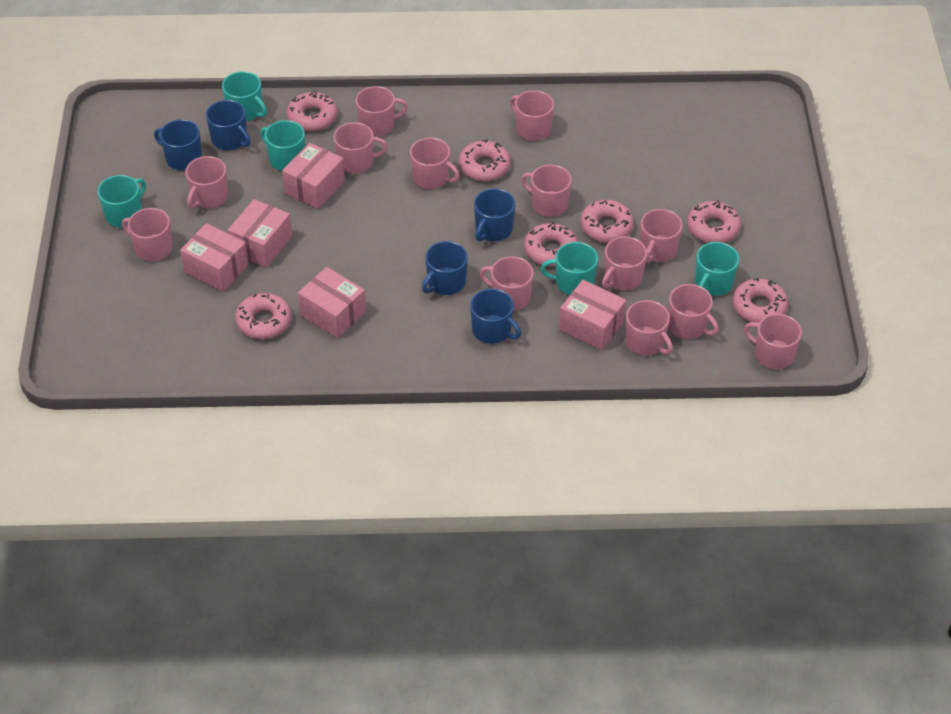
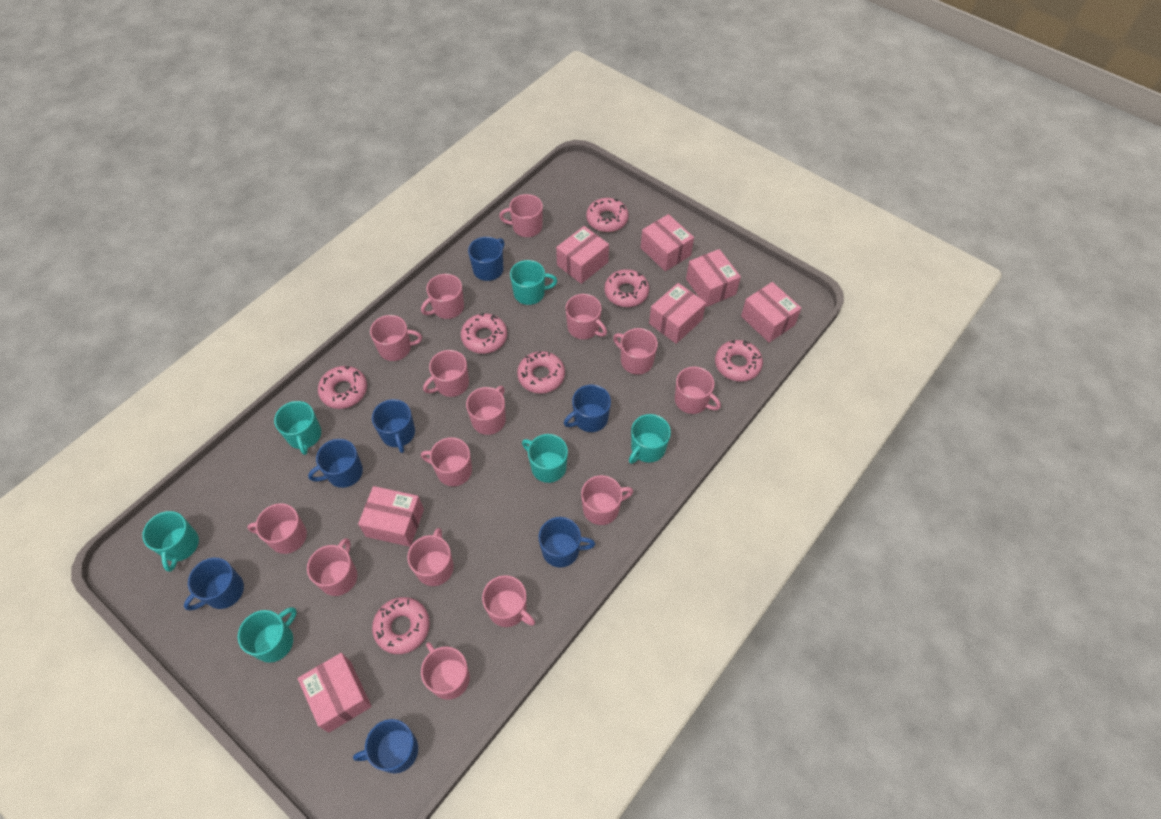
blue mug: 5 -> 7
pink box: 5 -> 7
pink mug: 13 -> 15
turquoise mug: 5 -> 6

